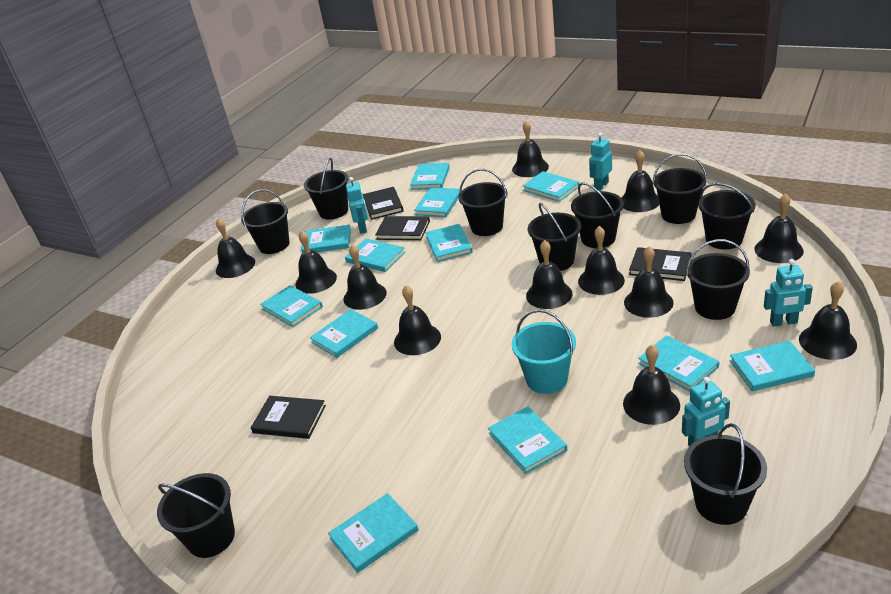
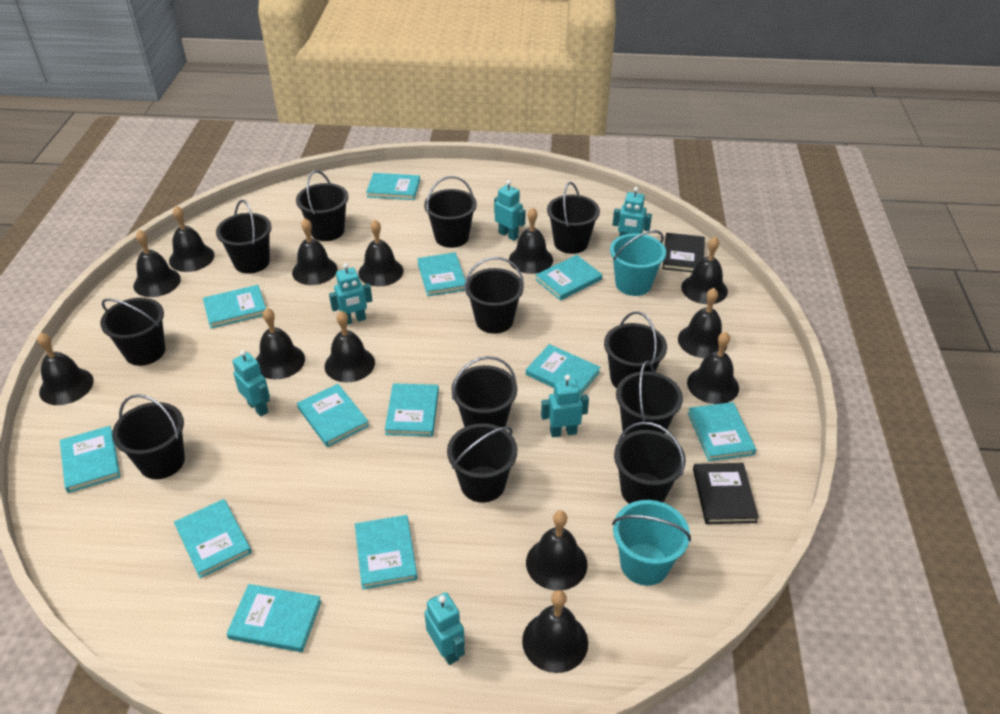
black bell: 12 -> 13
black book: 4 -> 2
black bucket: 10 -> 12
turquoise bucket: 1 -> 2
turquoise robot: 4 -> 6

